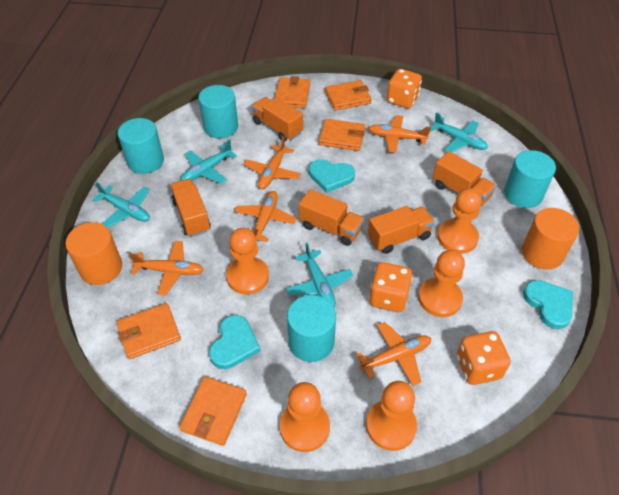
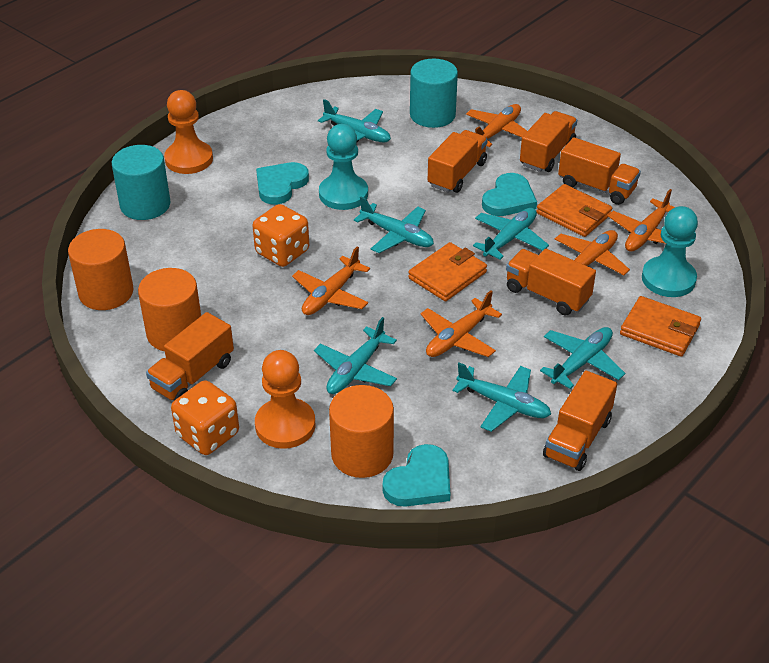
orange cylinder: 2 -> 3
orange dice: 3 -> 2
orange pawn: 5 -> 2
orange truck: 5 -> 6
orange wallet: 5 -> 3
turquoise cylinder: 4 -> 2
turquoise pawn: 0 -> 2
turquoise plane: 4 -> 6

